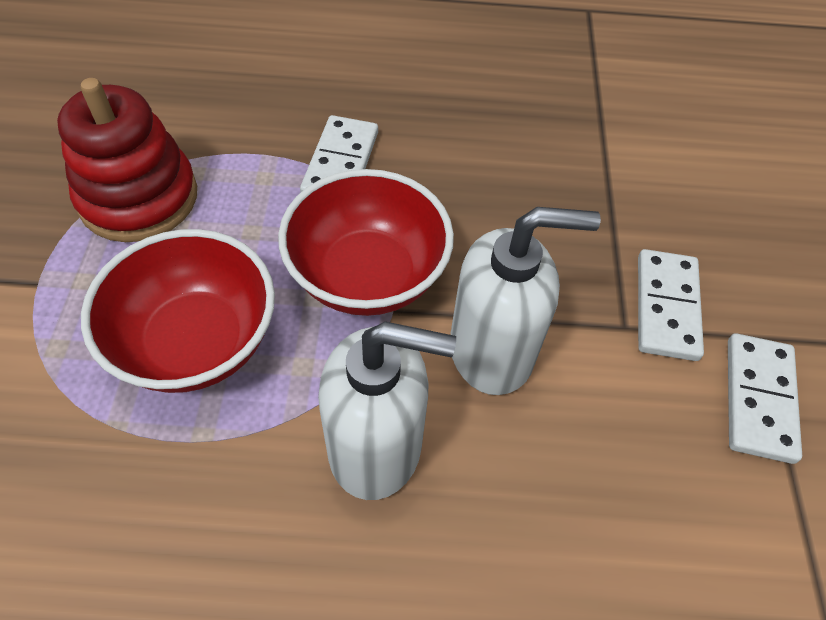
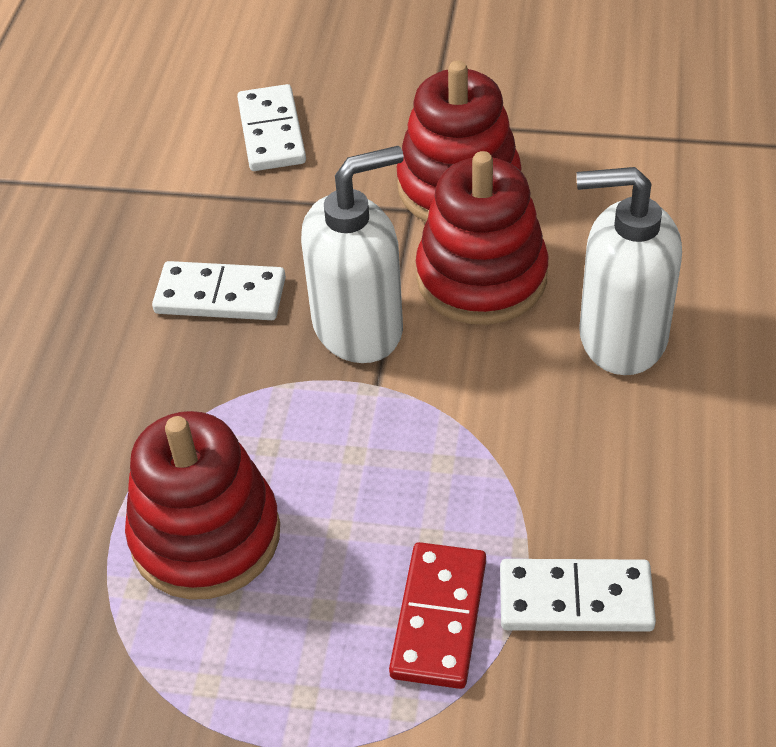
red bowl: 2 -> 0
red domino: 0 -> 1
red stacking toy: 1 -> 3

